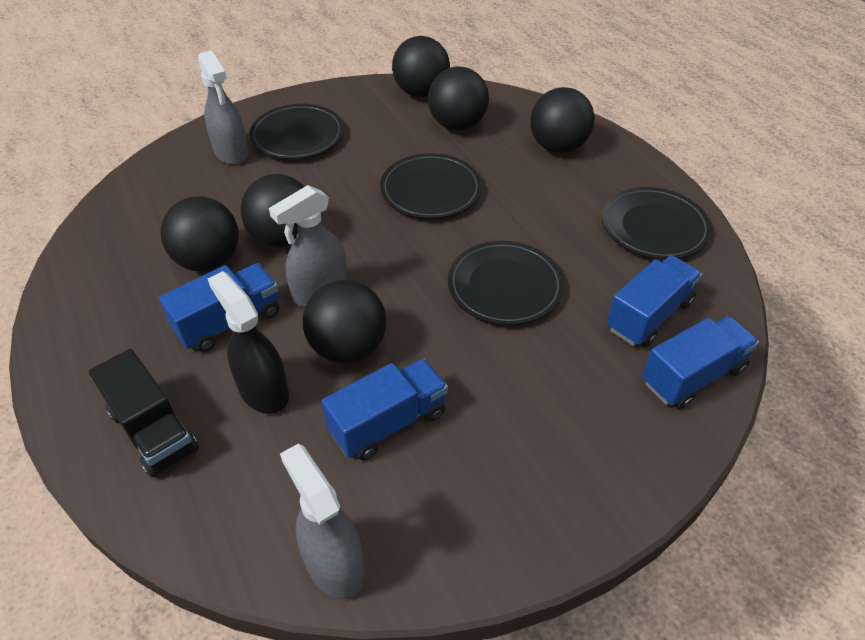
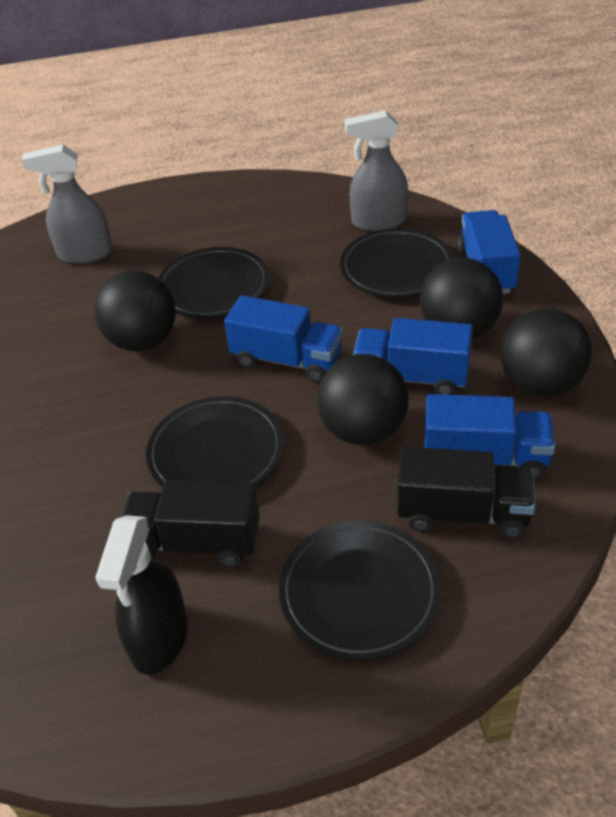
black ball: 6 -> 4
black truck: 1 -> 2
grey spray bottle: 3 -> 2

